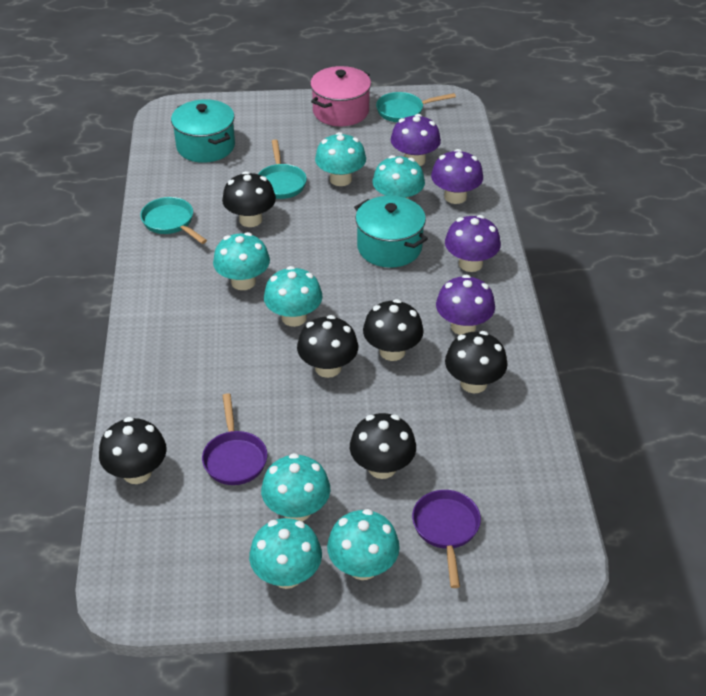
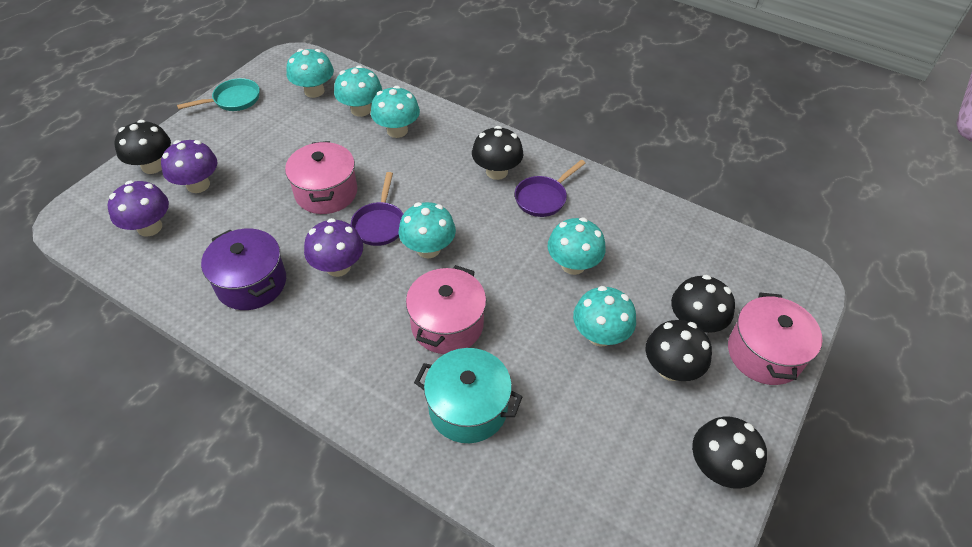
black mushroom: 6 -> 5
pink pot: 1 -> 3
purple mushroom: 4 -> 3
purple pot: 0 -> 1
turquoise mushroom: 7 -> 6
turquoise pan: 3 -> 1
turquoise pot: 2 -> 1

